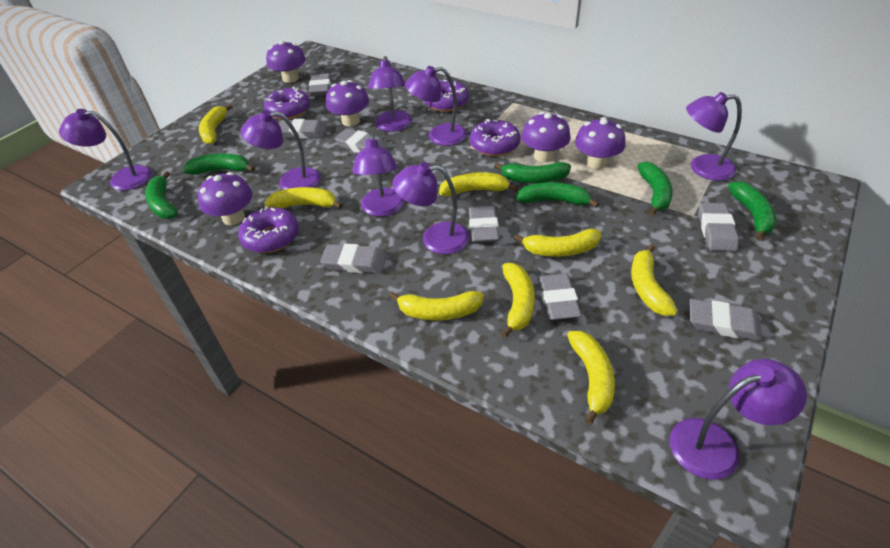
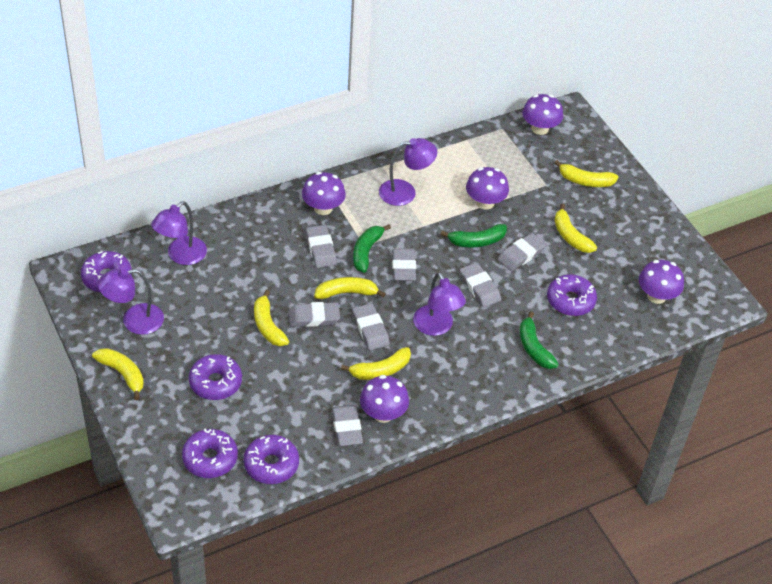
green banana: 6 -> 3
grey eraser: 8 -> 7
purple donut: 4 -> 5
purple lamp: 8 -> 4
yellow banana: 8 -> 6

